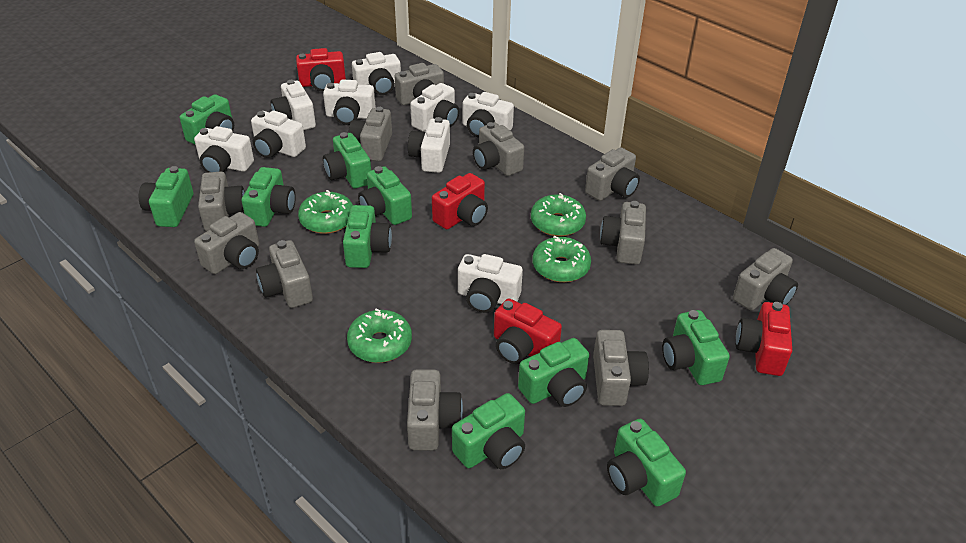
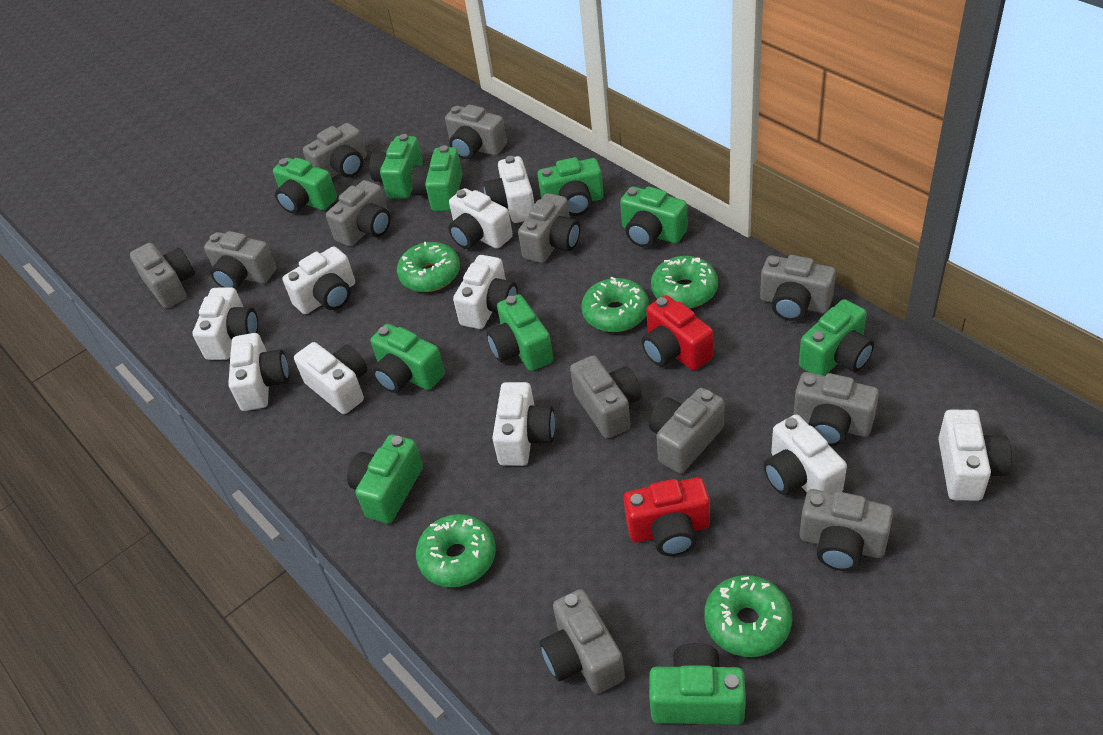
green donut: 4 -> 5
grey camera: 11 -> 12
red camera: 4 -> 2
white camera: 9 -> 10

